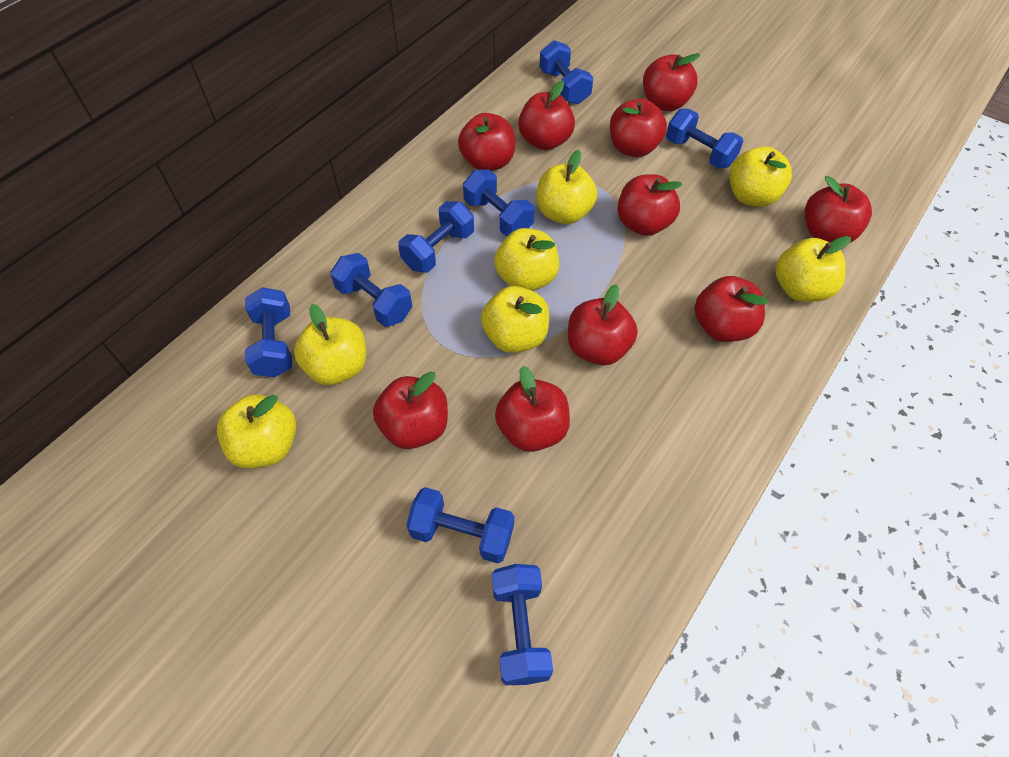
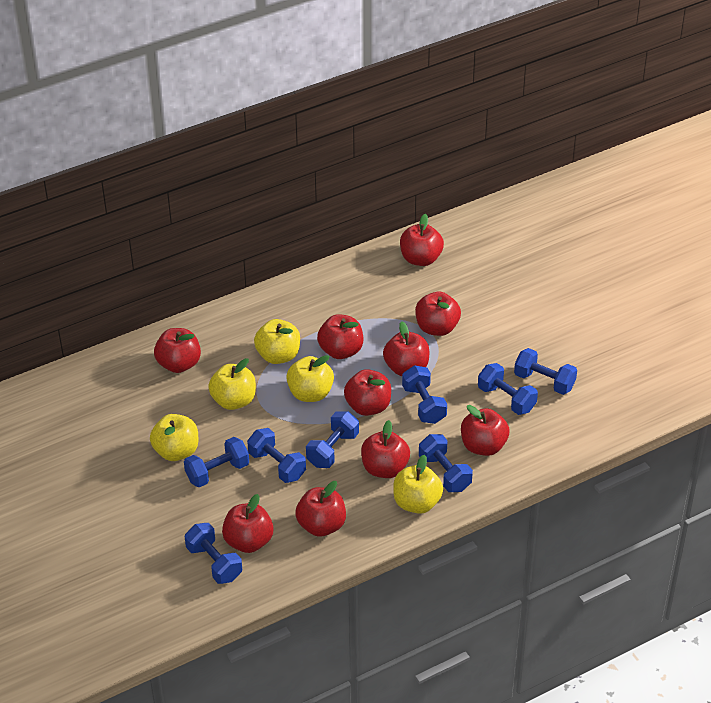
yellow apple: 7 -> 5

